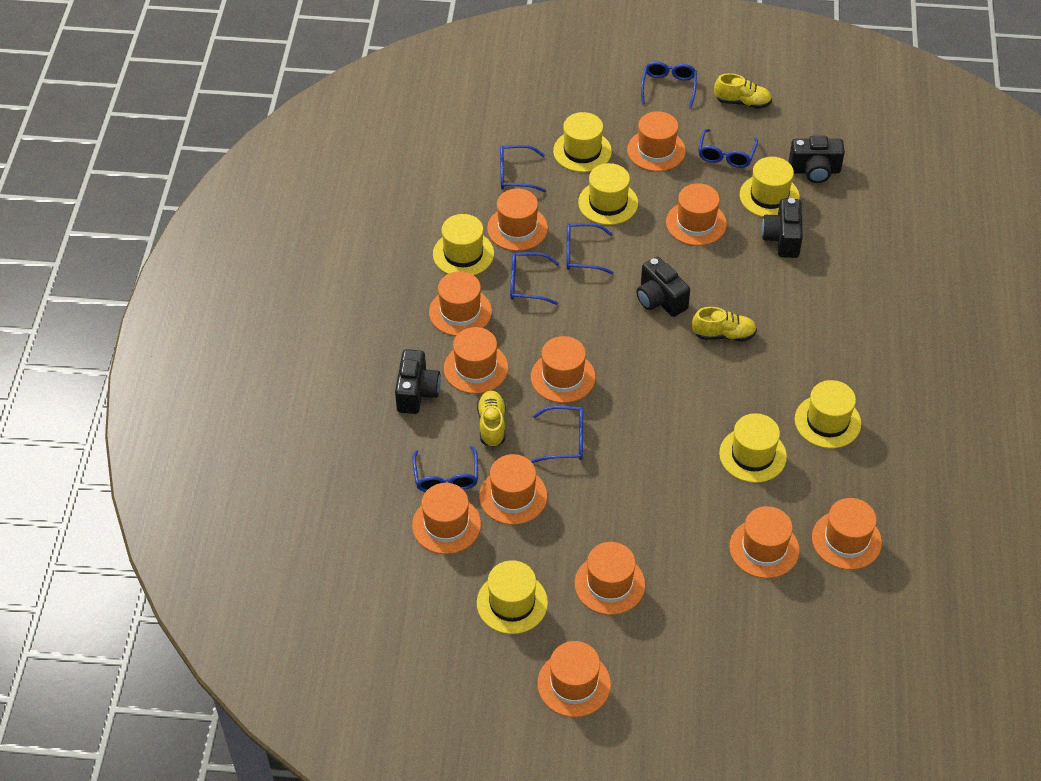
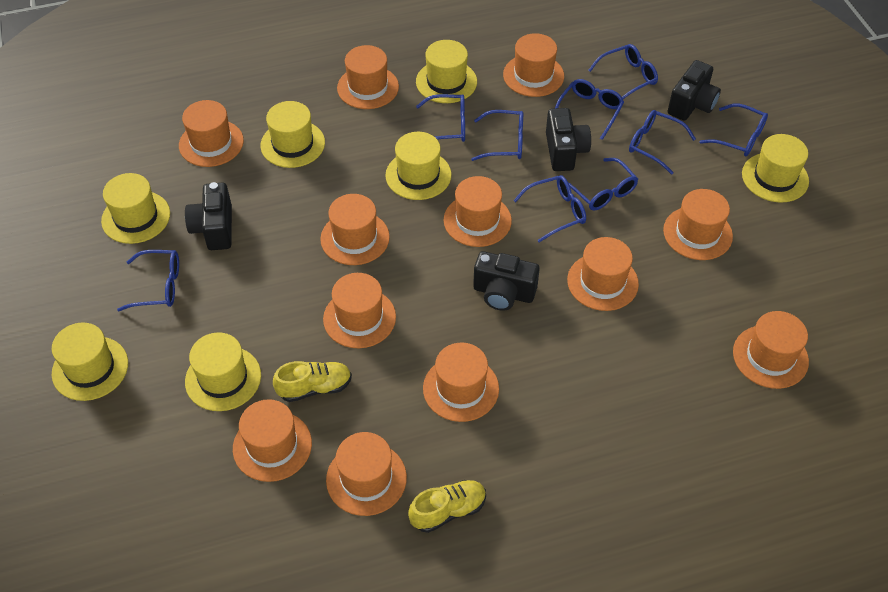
blue glasses: 7 -> 9
yellow shoe: 3 -> 2

